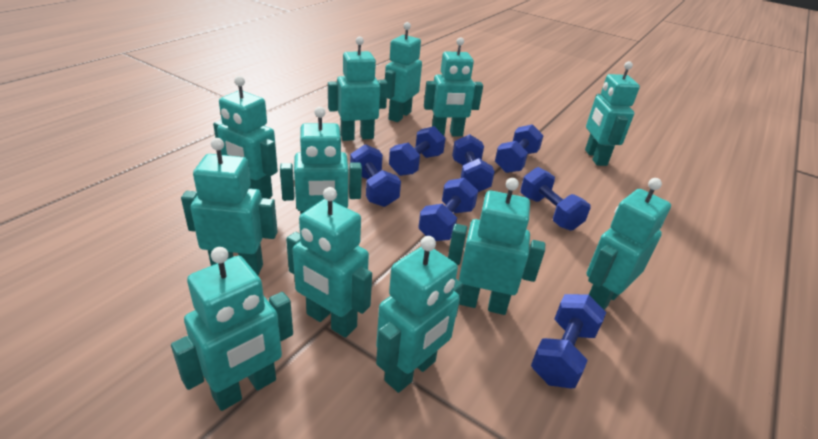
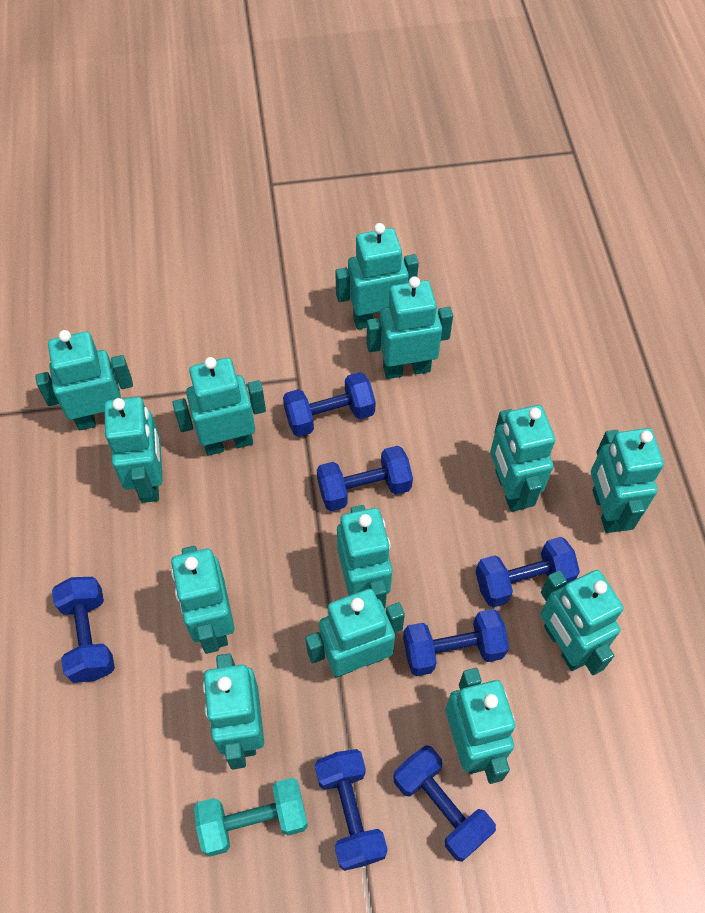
turquoise dumbbell: 0 -> 1
turquoise robot: 12 -> 13

